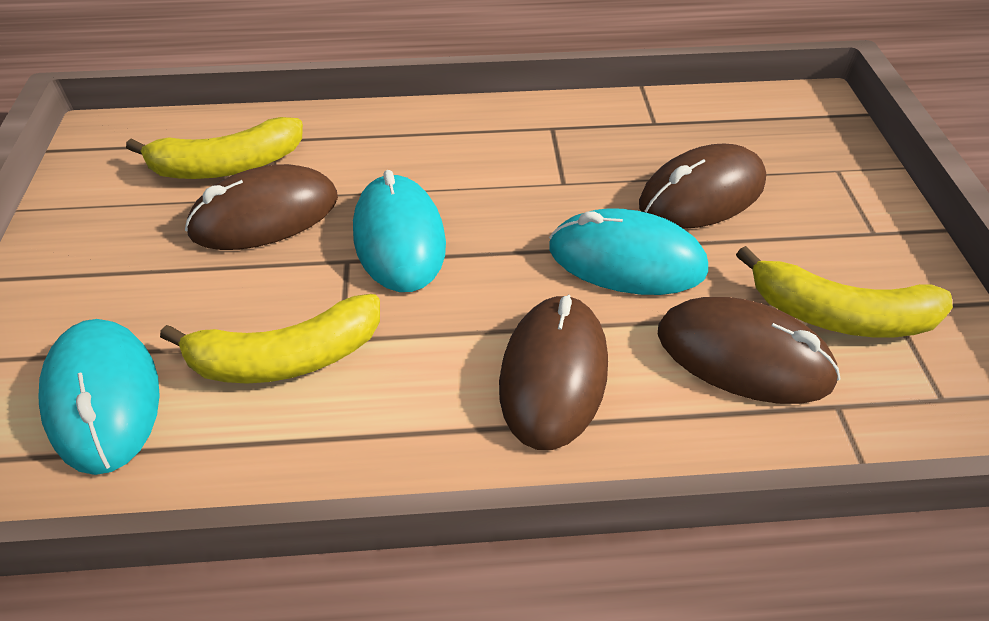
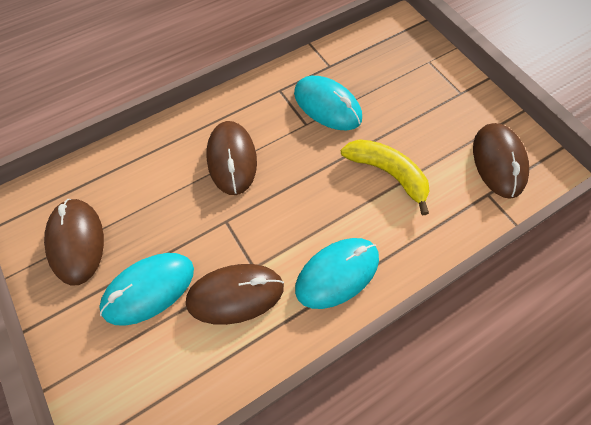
yellow banana: 3 -> 1

